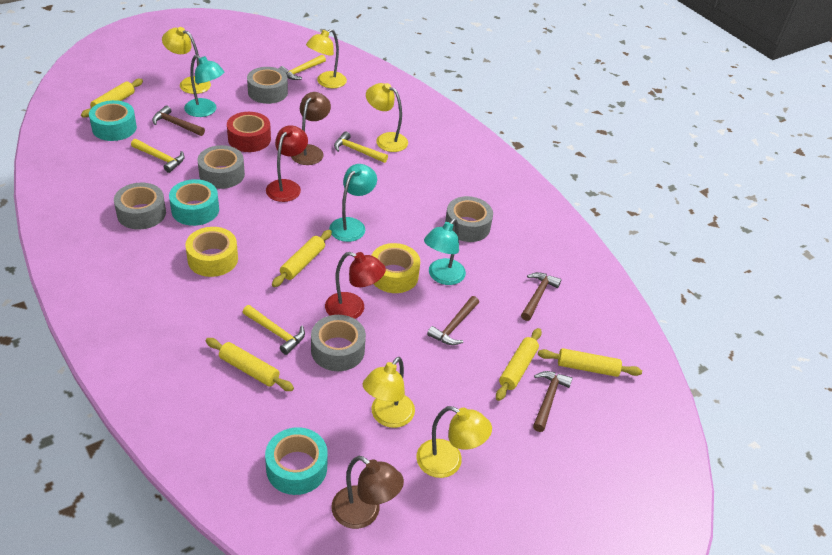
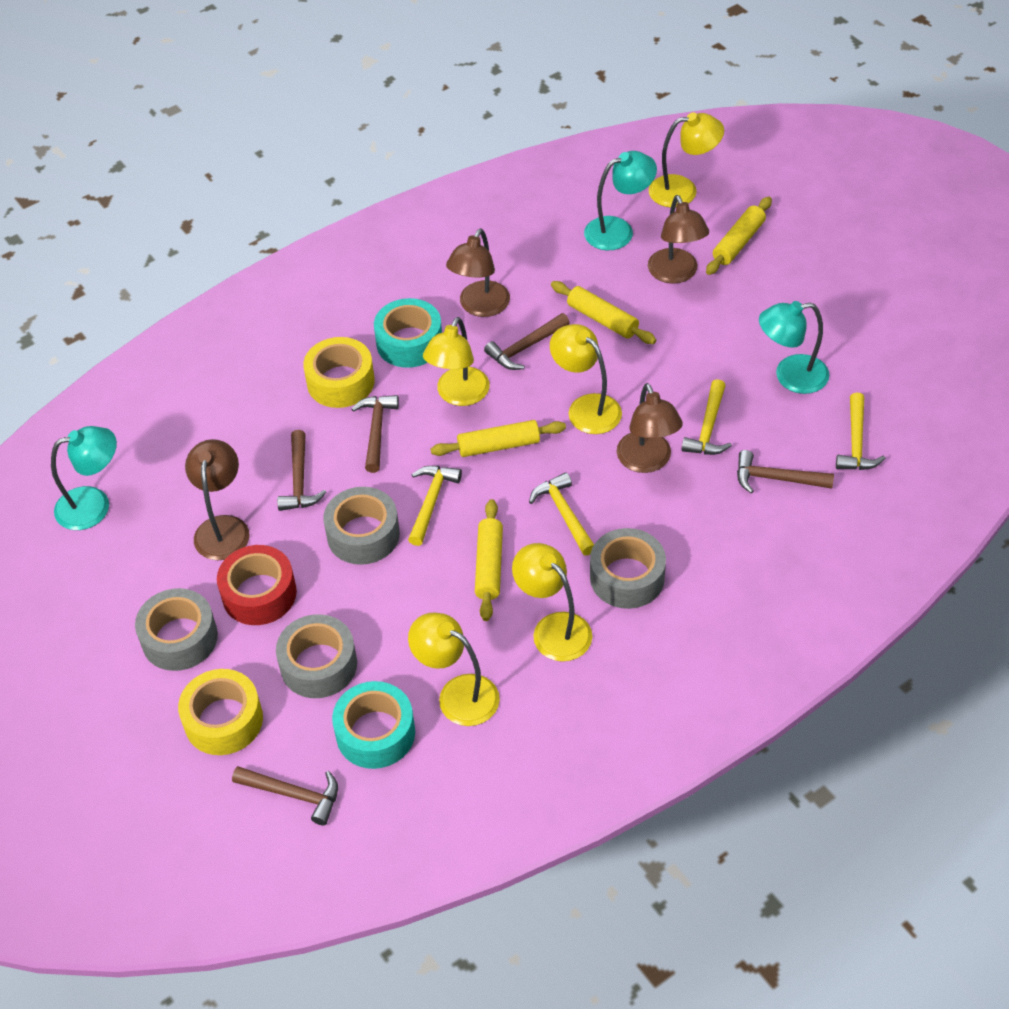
brown hammer: 4 -> 5
brown lamp: 2 -> 4
grey tape: 5 -> 4
red lamp: 2 -> 0
turquoise tape: 3 -> 2
yellow rolling pin: 5 -> 4

